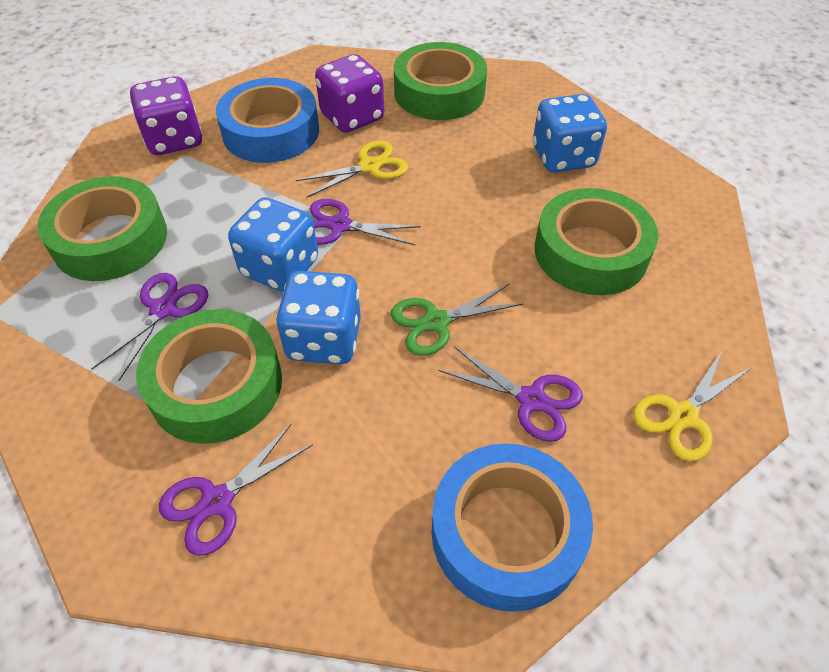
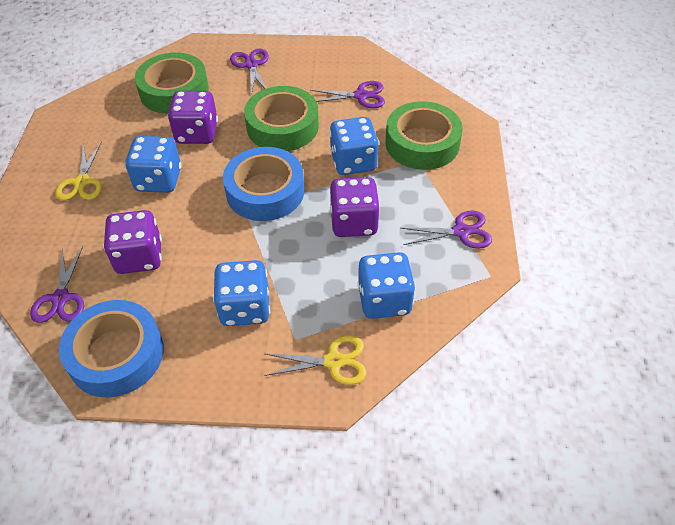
blue dice: 3 -> 4
green scissors: 1 -> 0
green tape: 4 -> 3
purple dice: 2 -> 3

